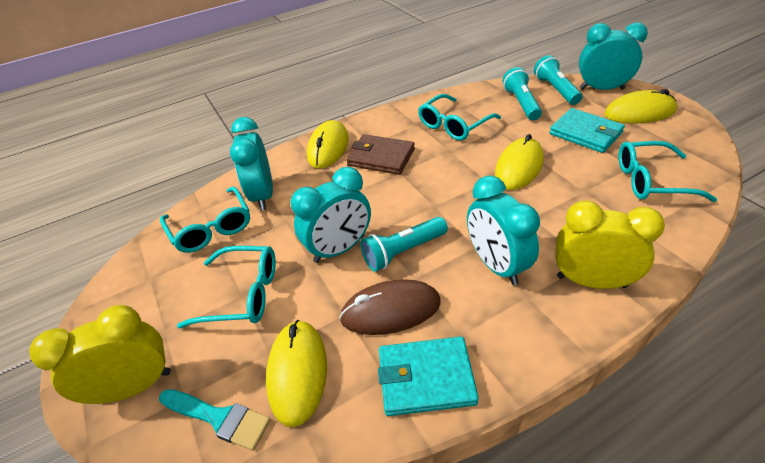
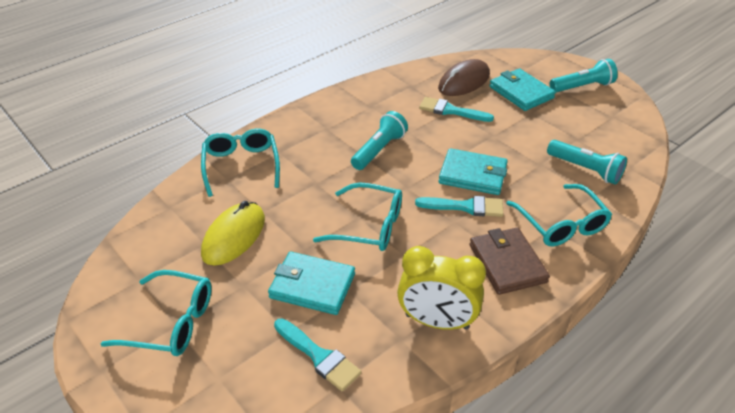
turquoise brush: 1 -> 3
turquoise clock: 4 -> 0
turquoise wallet: 2 -> 3
yellow clock: 2 -> 1
yellow mouse: 4 -> 1

